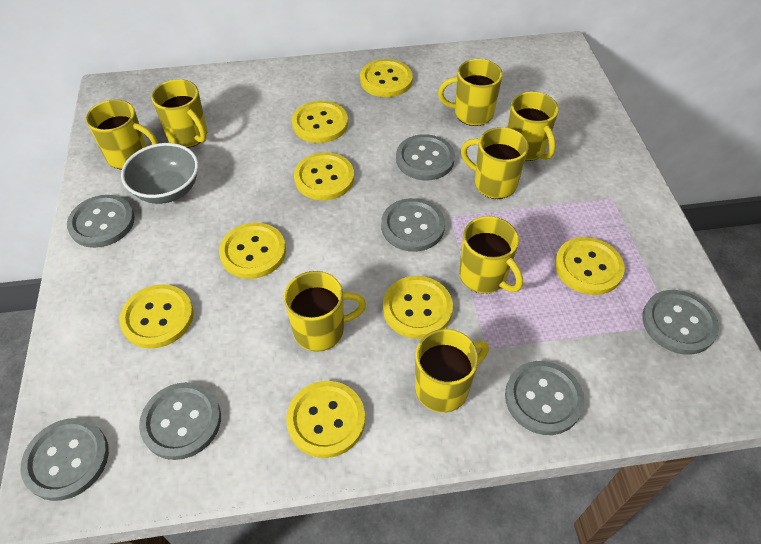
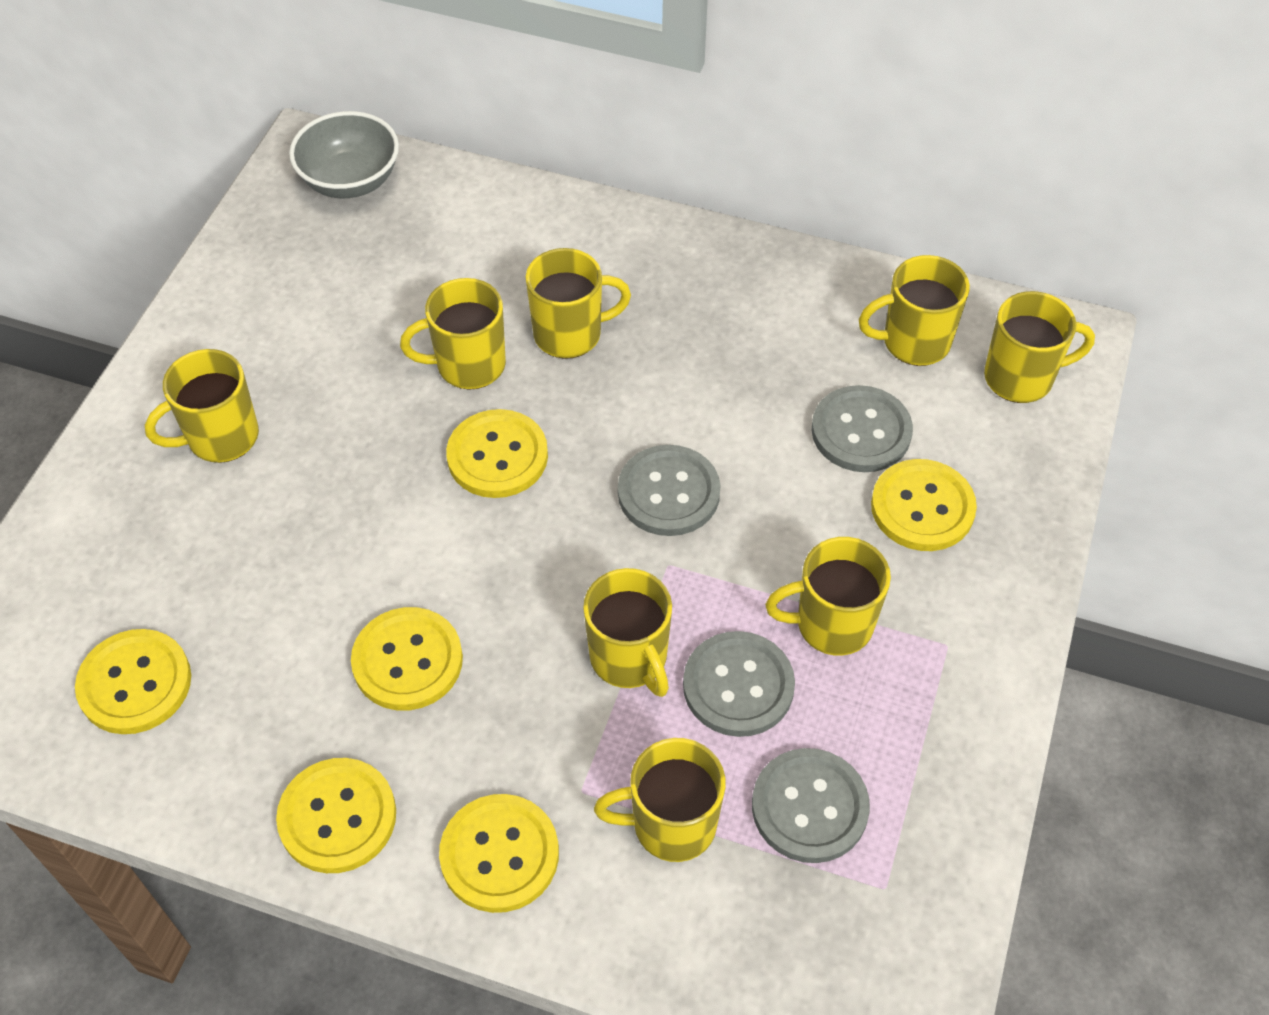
grey button: 7 -> 4
yellow button: 8 -> 6

